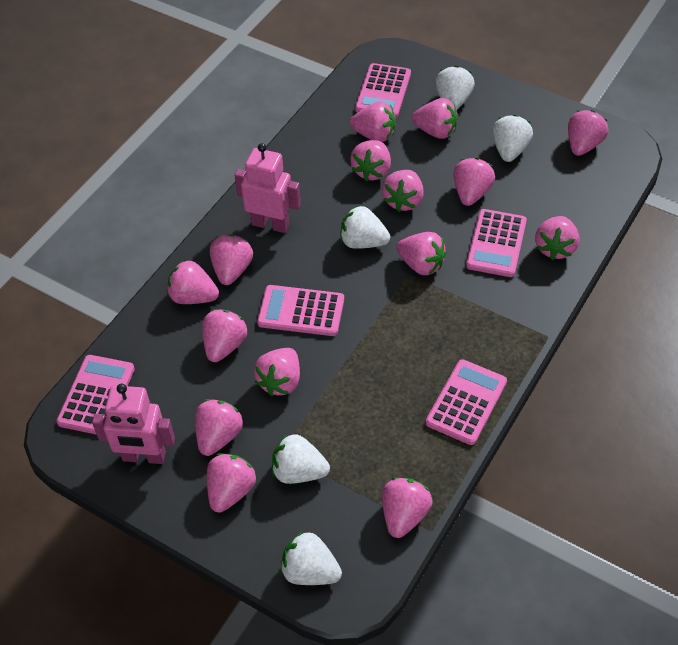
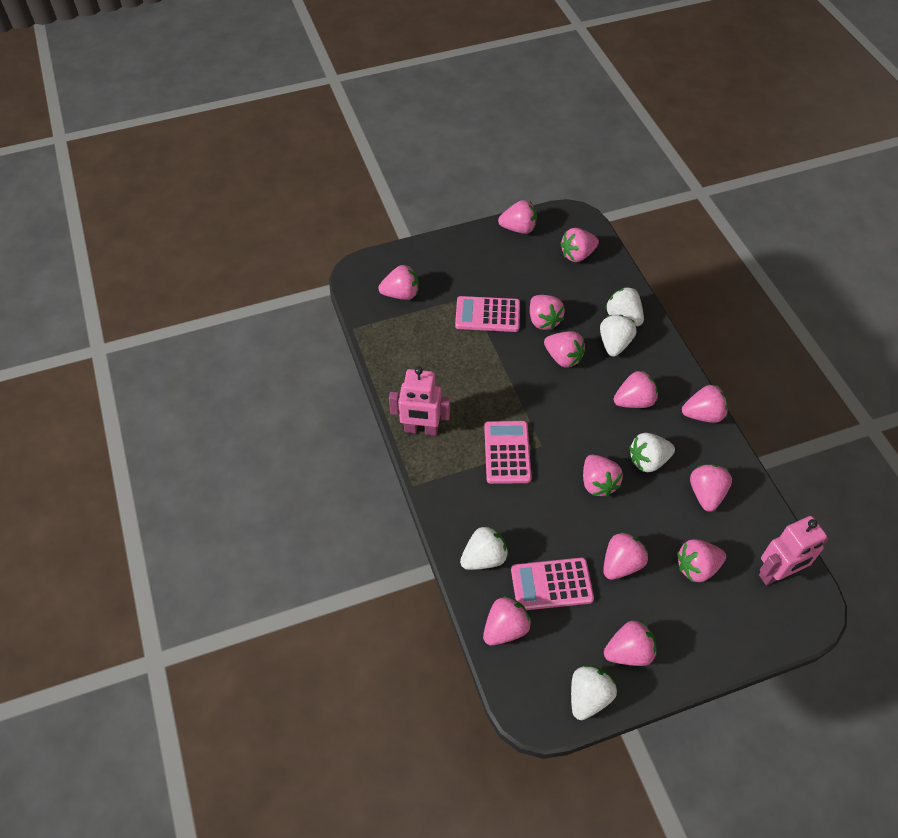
pink calculator: 5 -> 3
pink strawberry: 15 -> 13

